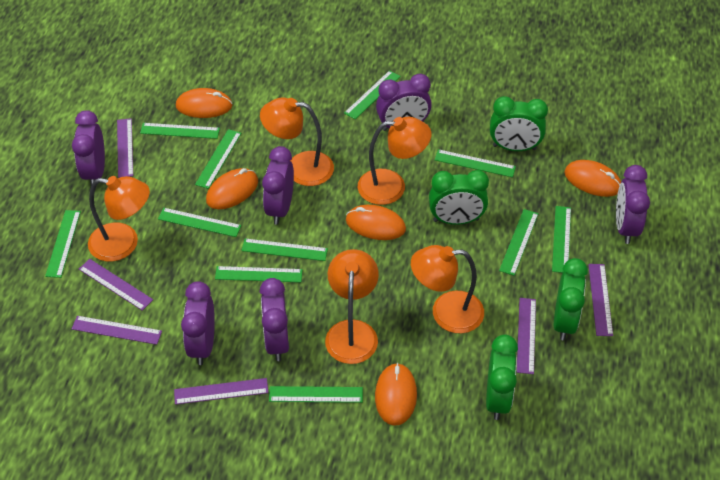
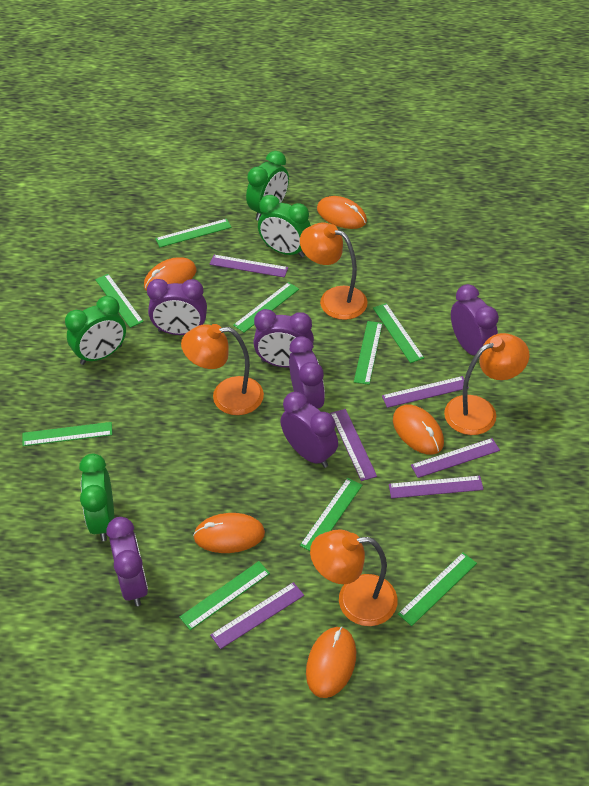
green ruler: 11 -> 9
orange lamp: 5 -> 4

